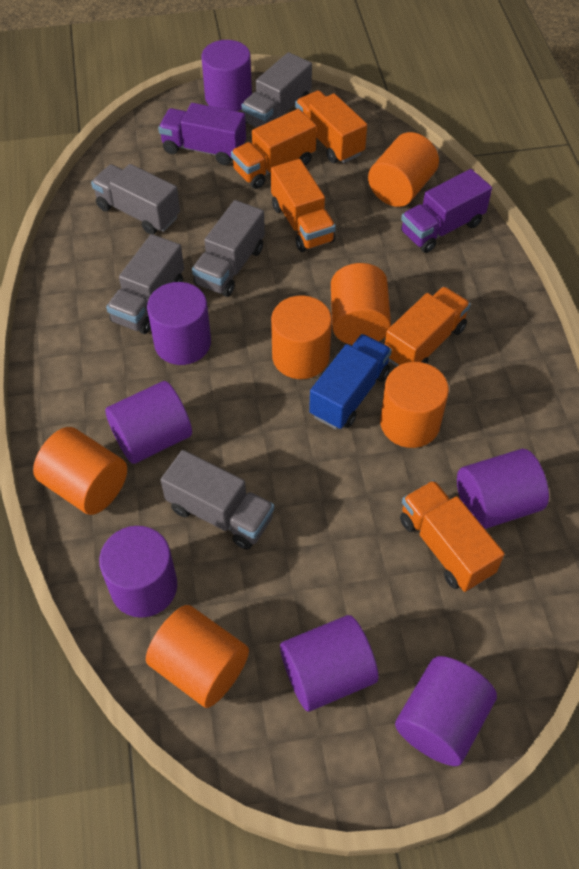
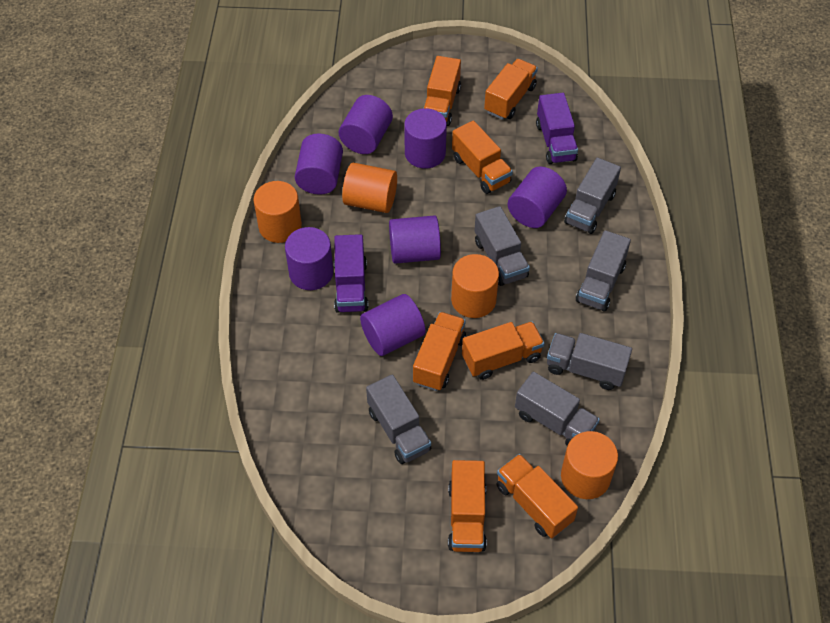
blue truck: 1 -> 0
grey truck: 5 -> 6
orange cylinder: 6 -> 4
orange truck: 5 -> 7

